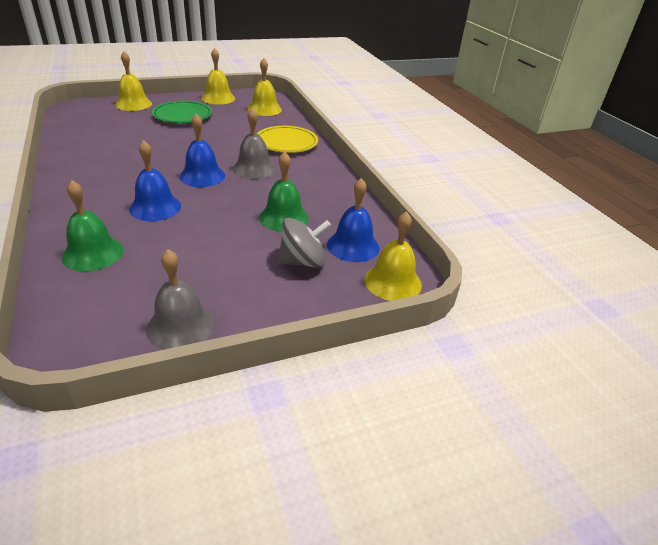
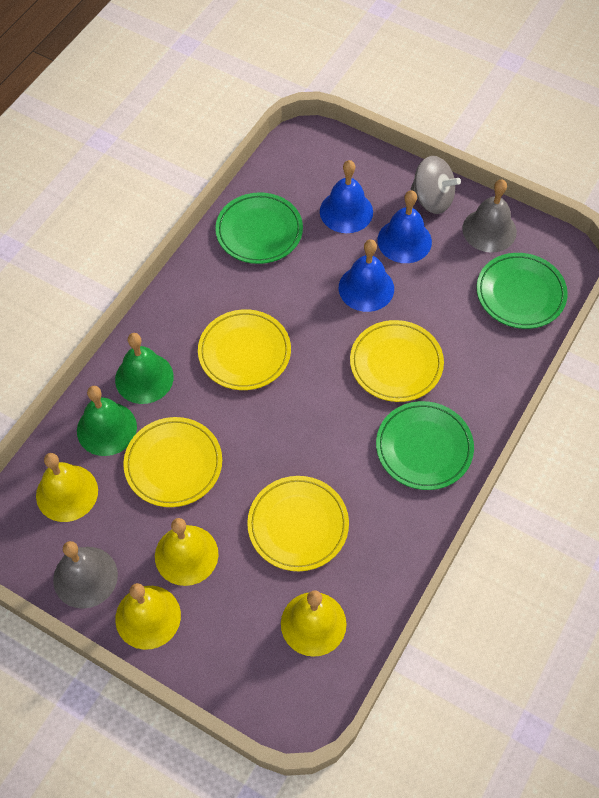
green plate: 1 -> 3
yellow plate: 1 -> 4

